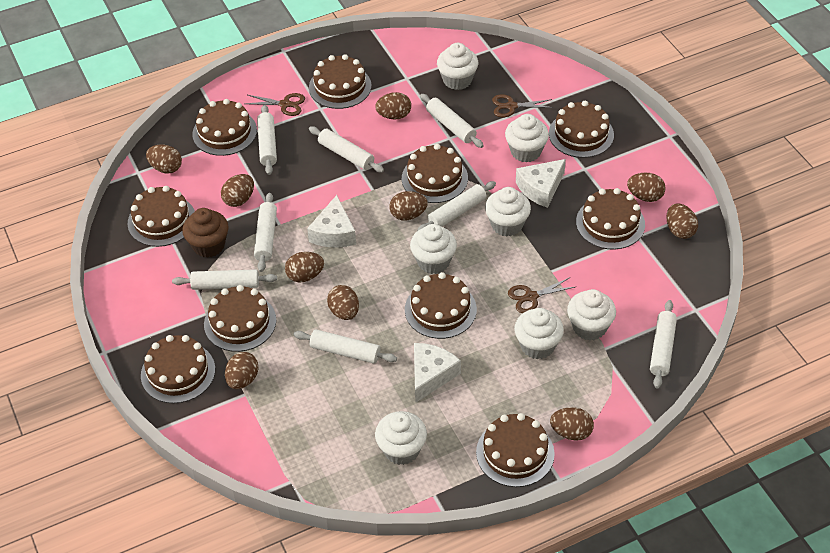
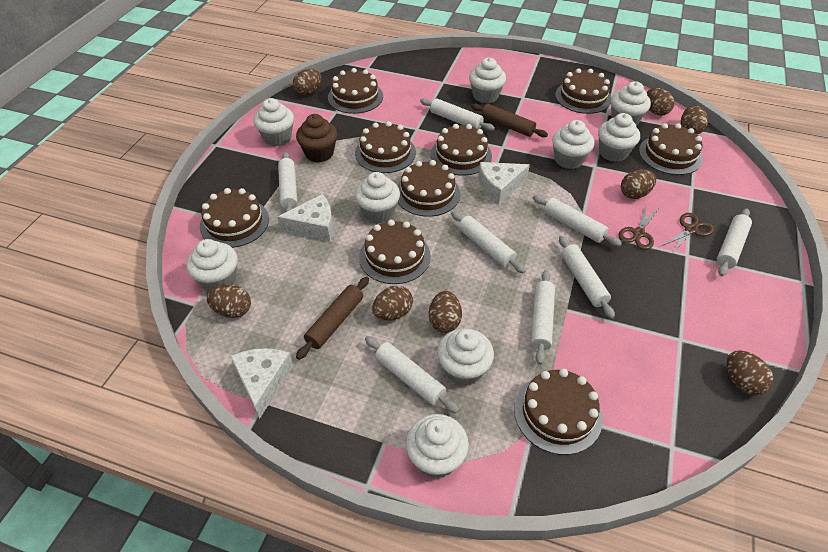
brown cake: 10 -> 9
brown egg: 10 -> 8
brown rolling pin: 0 -> 2
brown scissors: 3 -> 2
white cupcake: 7 -> 9

